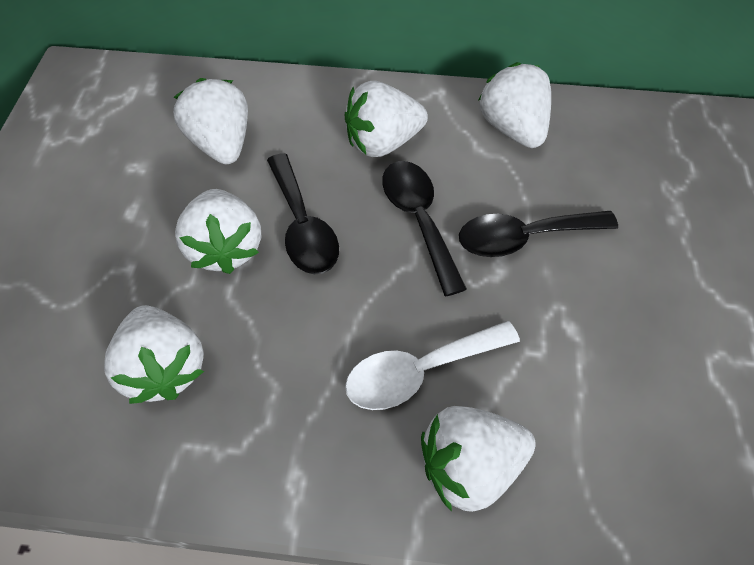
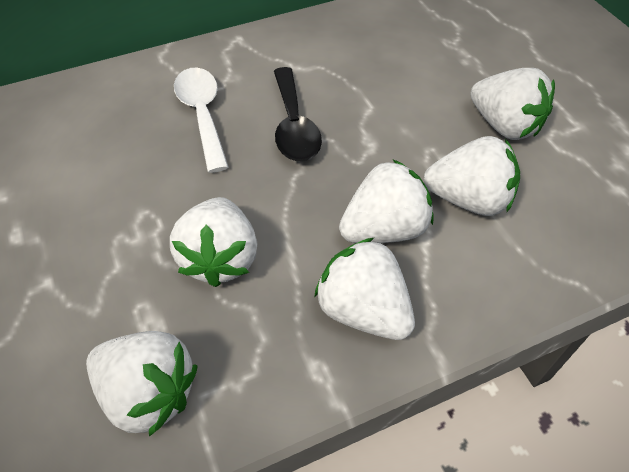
black spoon: 3 -> 1

